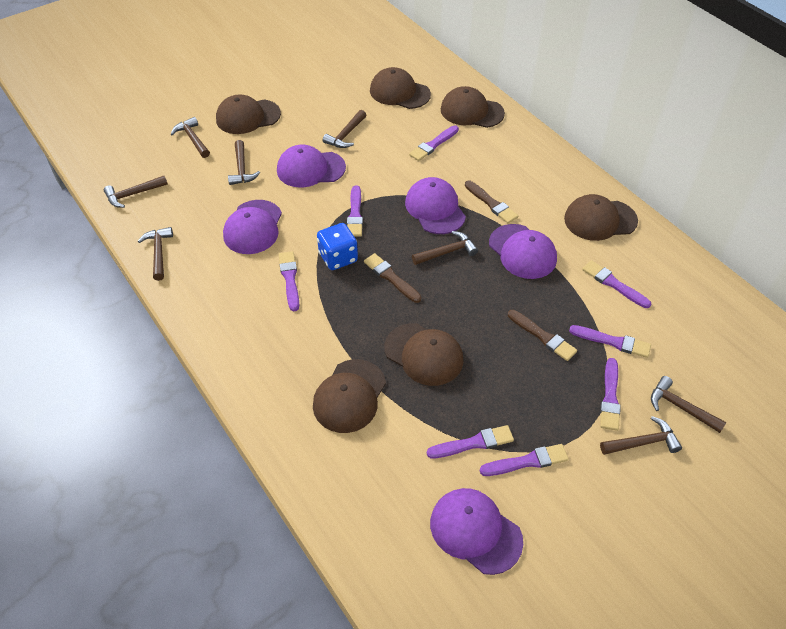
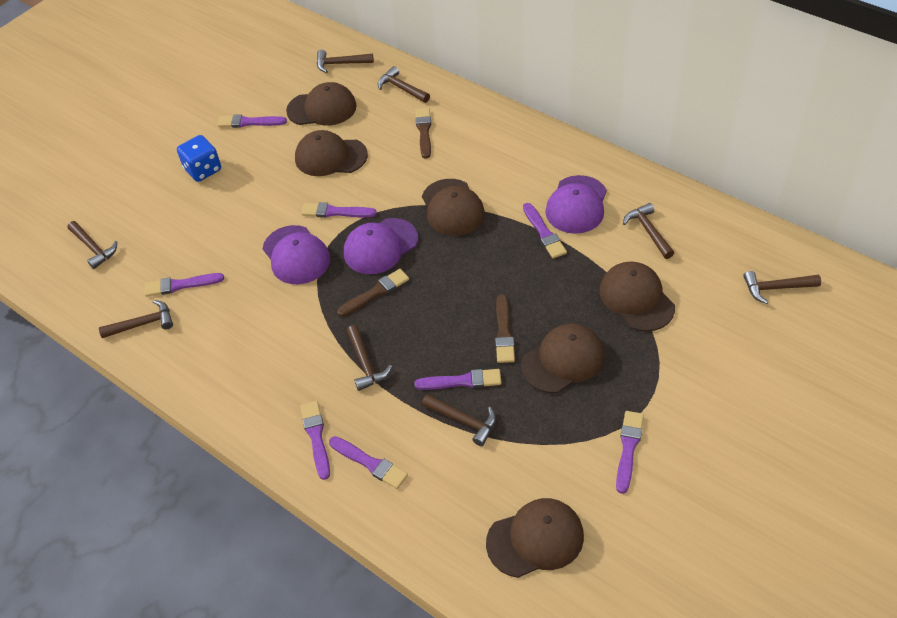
purple cap: 5 -> 3

